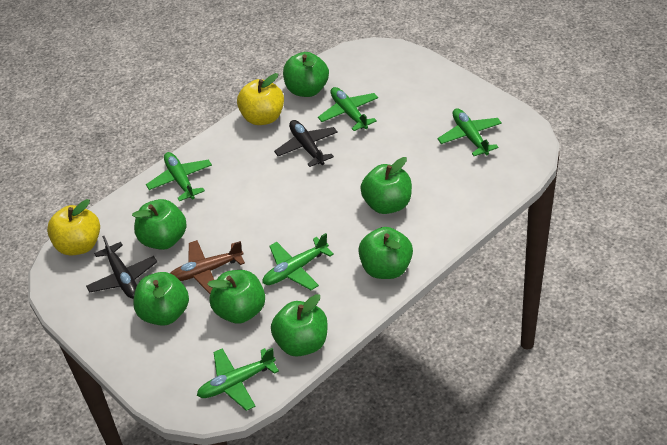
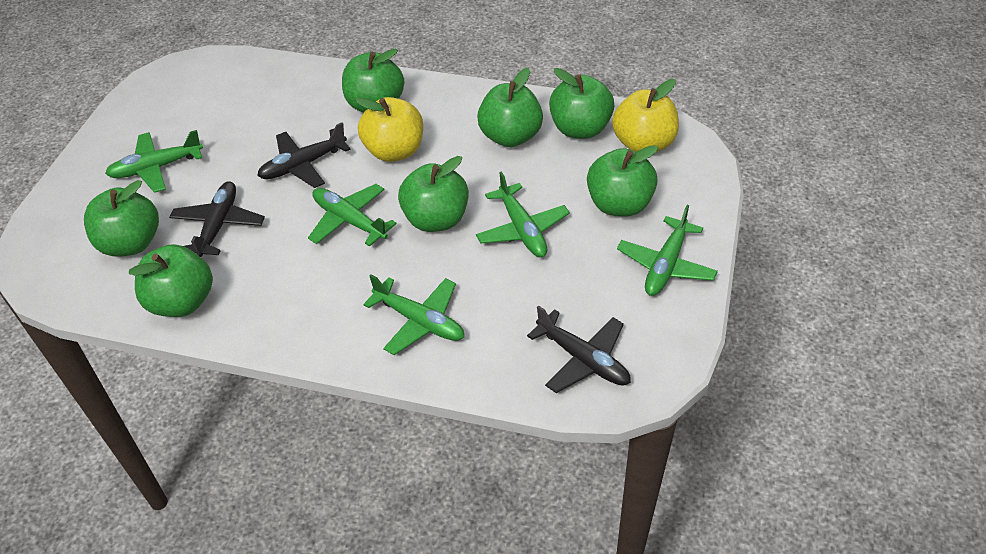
black plane: 2 -> 3
brown plane: 1 -> 0

